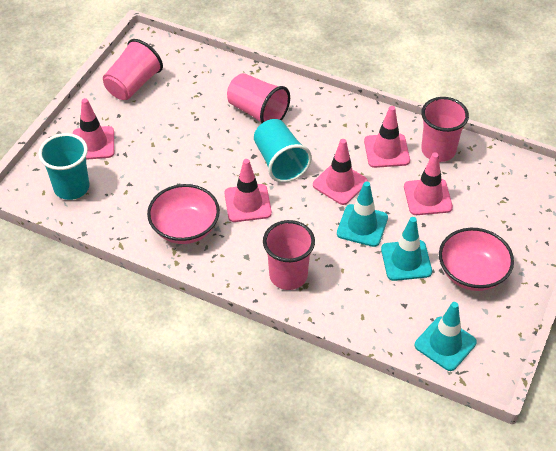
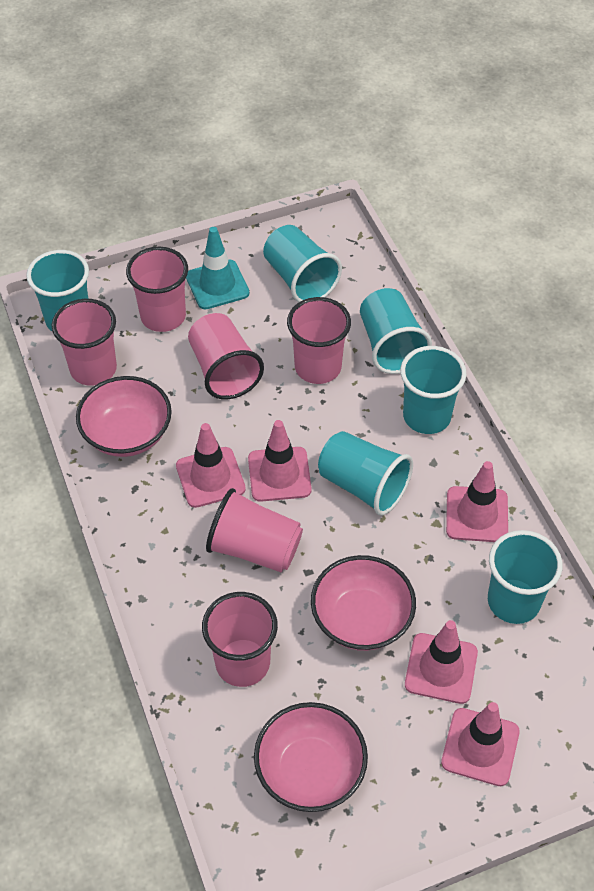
pink bowl: 2 -> 3
pink cup: 4 -> 6
turquoise cup: 2 -> 6
turquoise traffic cone: 3 -> 1

